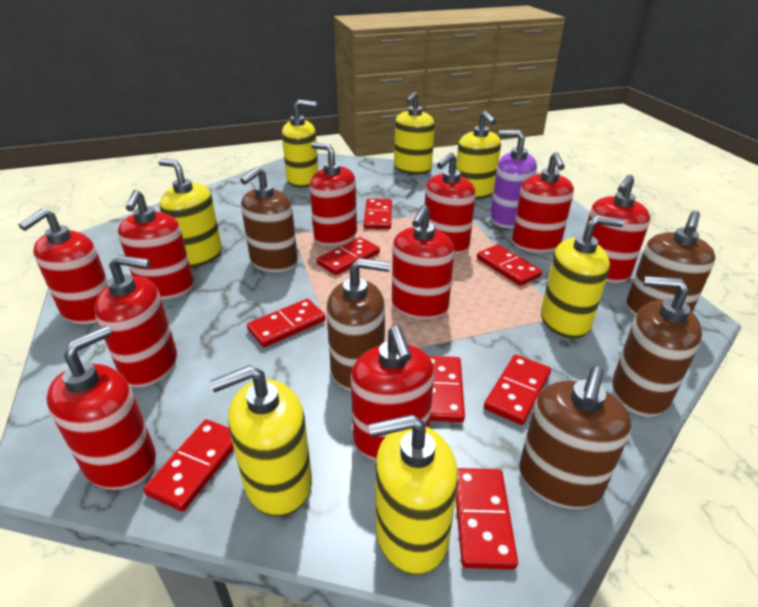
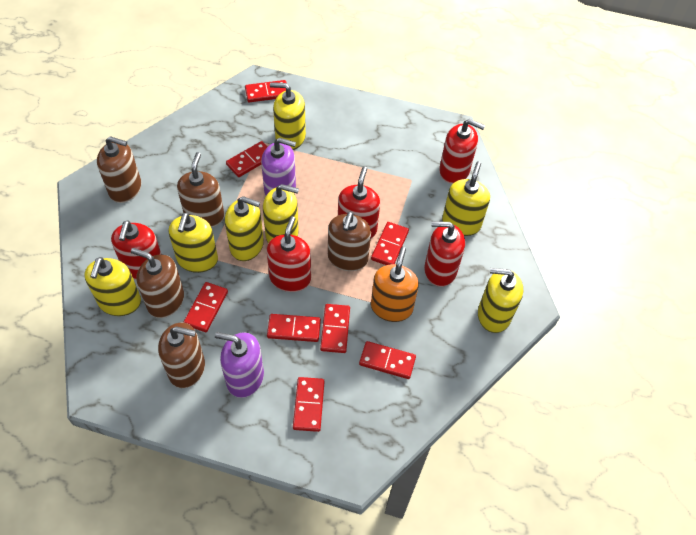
orange soap dispenser: 0 -> 1
purple soap dispenser: 1 -> 2
red soap dispenser: 10 -> 5

